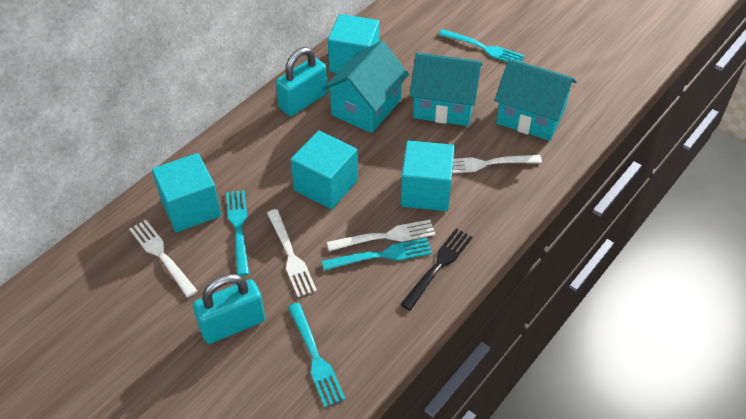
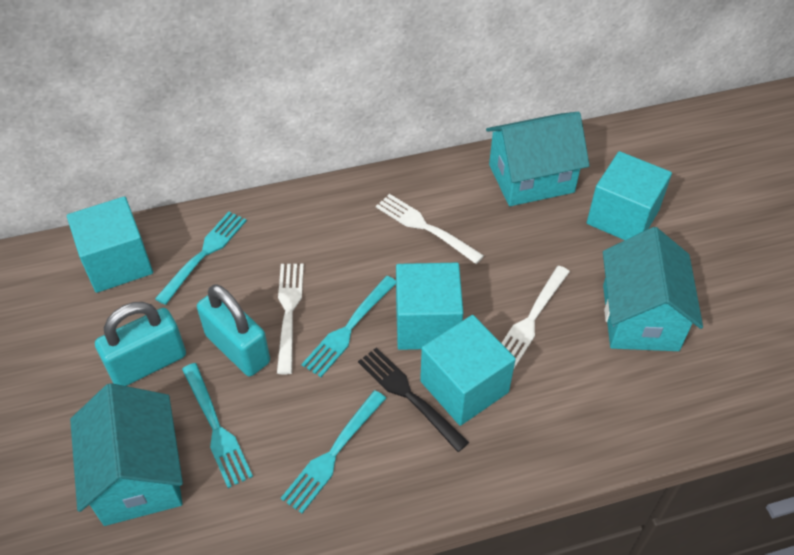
white fork: 4 -> 3

